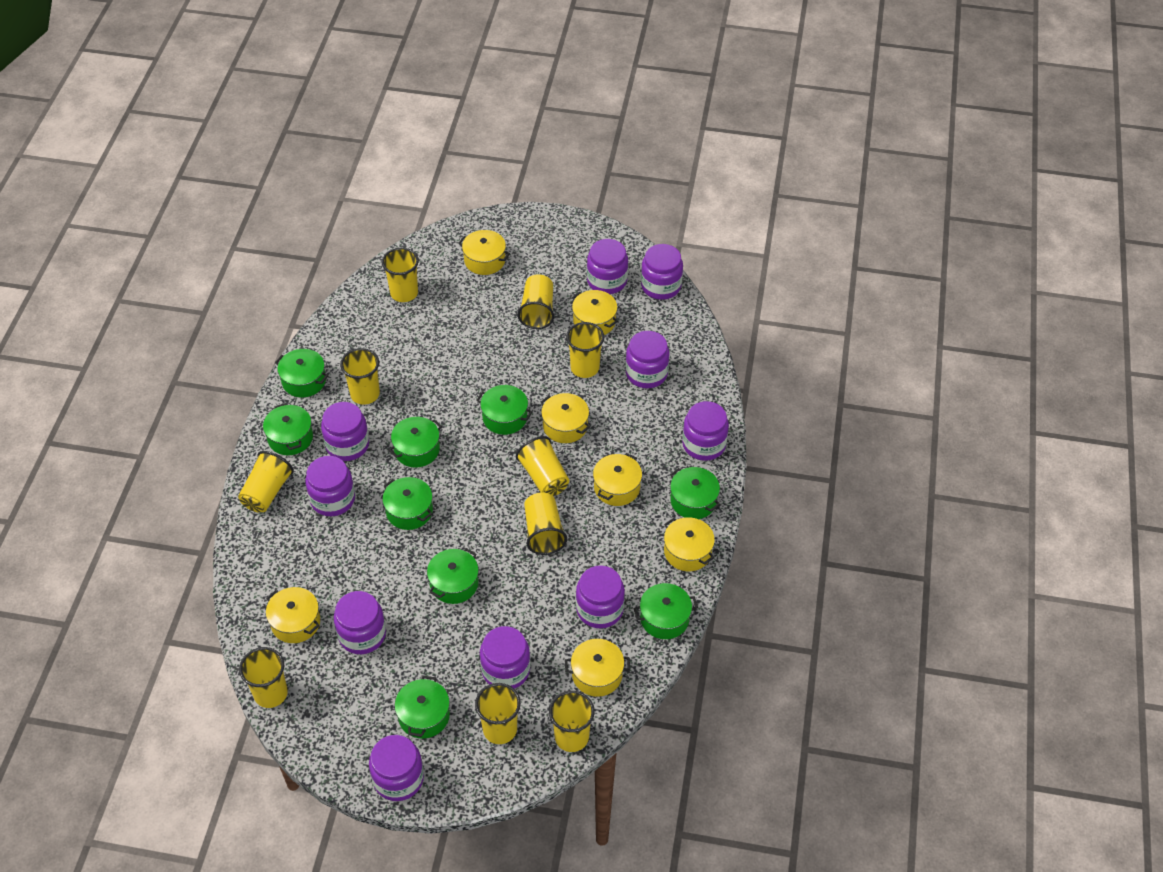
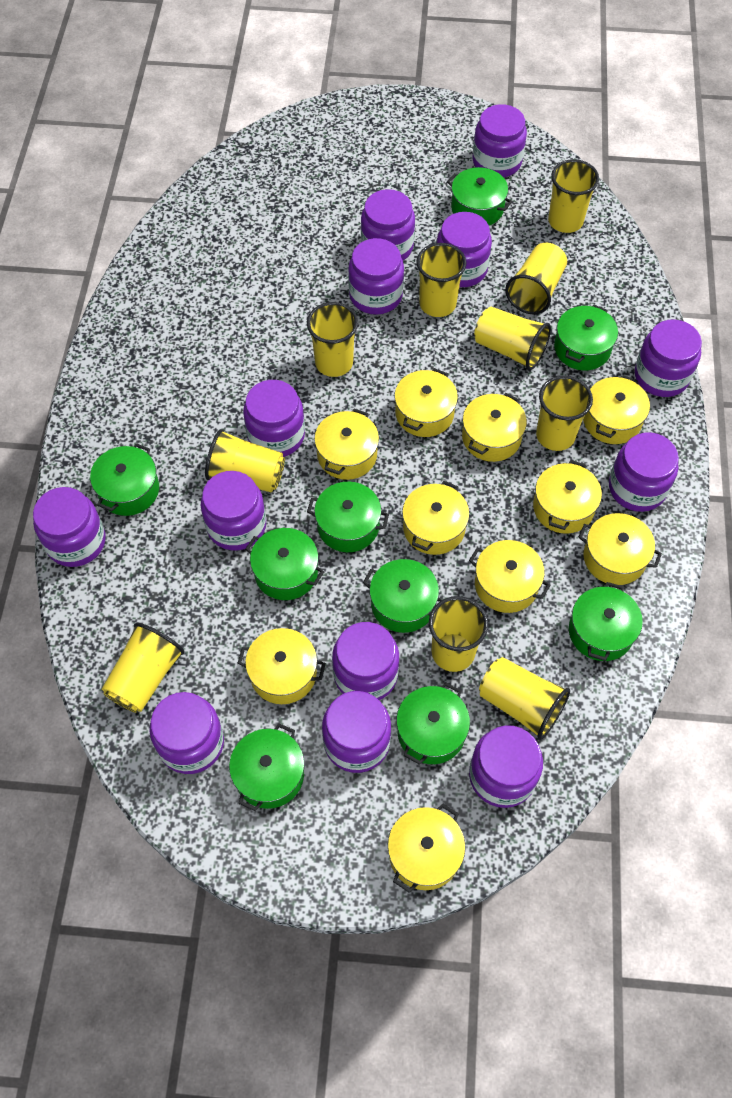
purple jar: 10 -> 13
yellow pot: 7 -> 10

